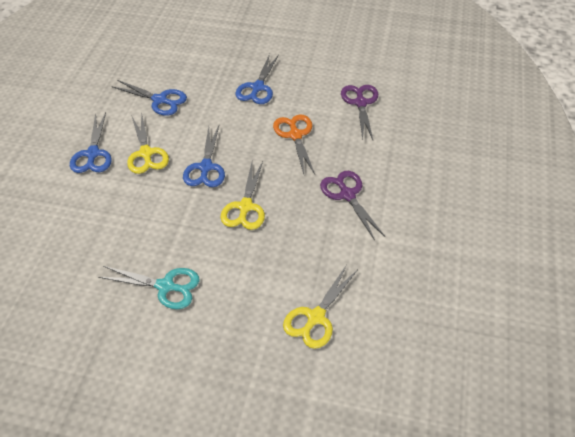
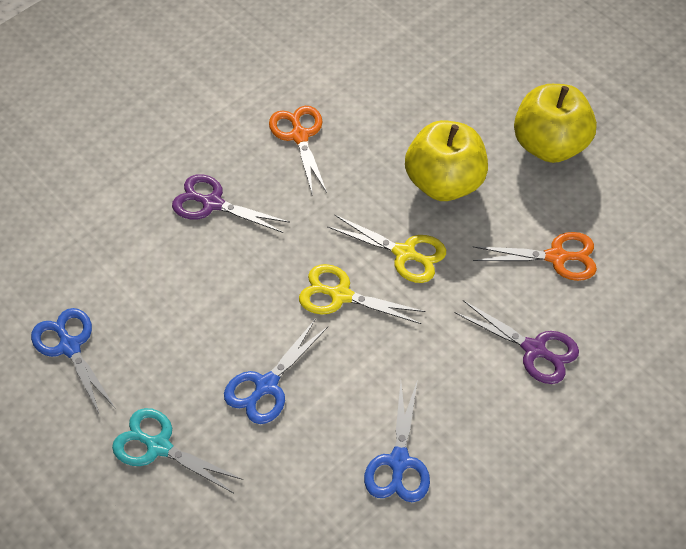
blue scissors: 4 -> 3
orange scissors: 1 -> 2
yellow apple: 0 -> 2
yellow scissors: 3 -> 2

